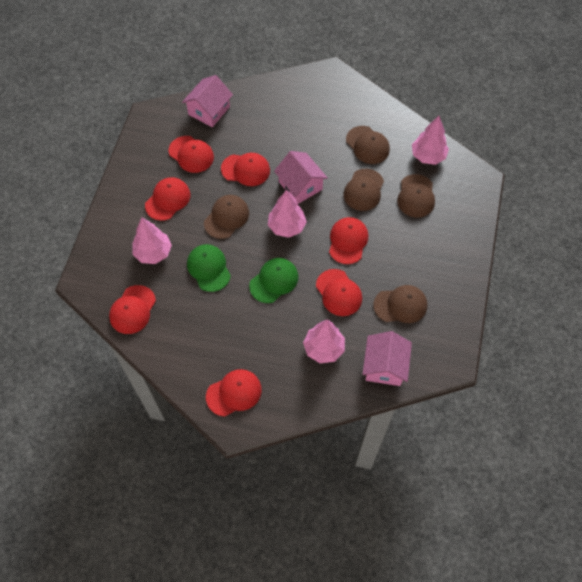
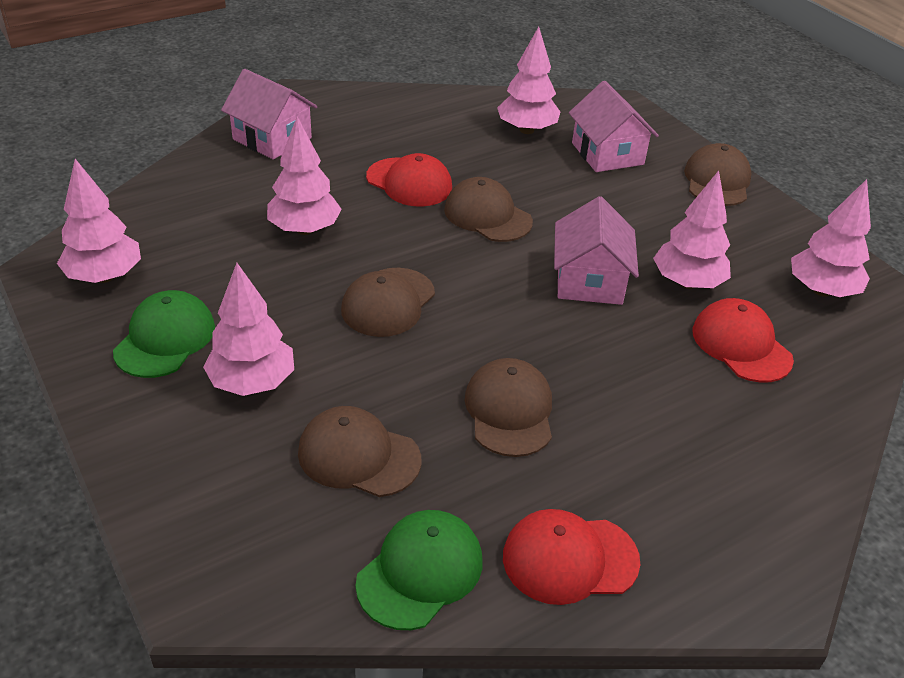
pink tree: 4 -> 6
red cap: 7 -> 3

